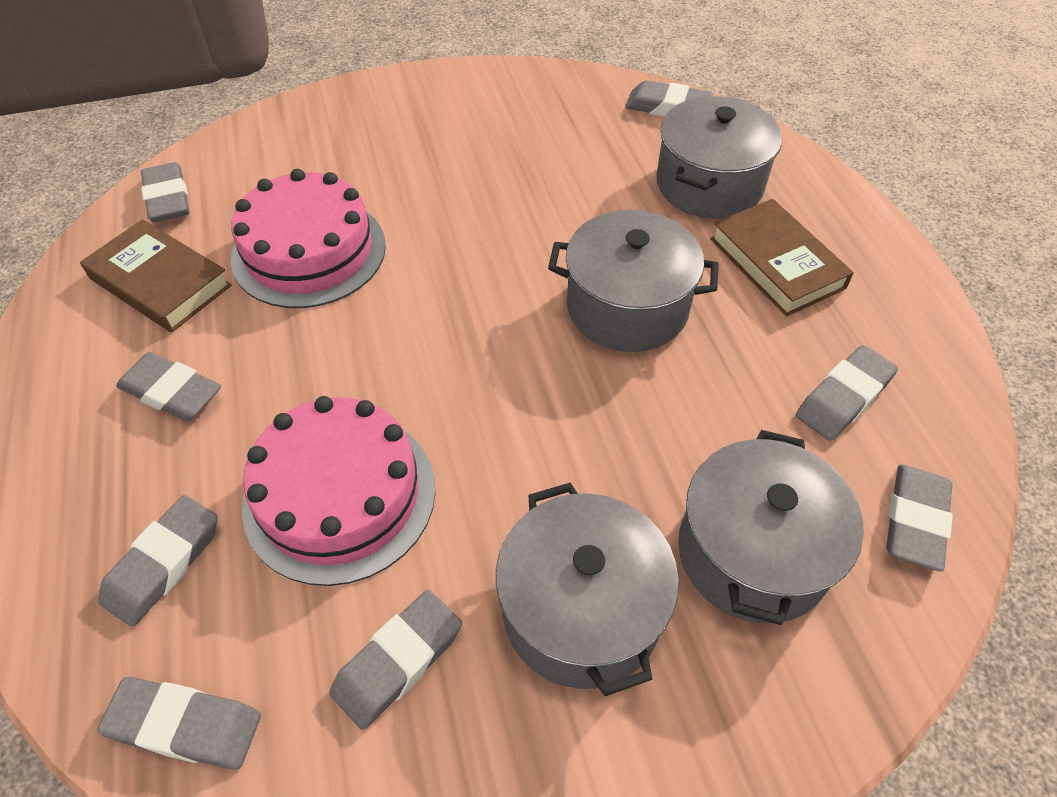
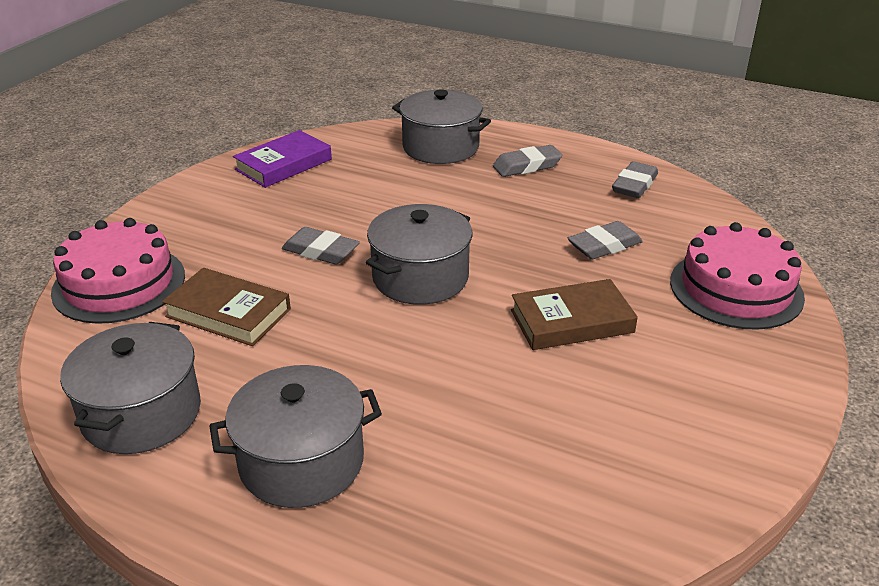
grey eraser: 8 -> 4
purple book: 0 -> 1

